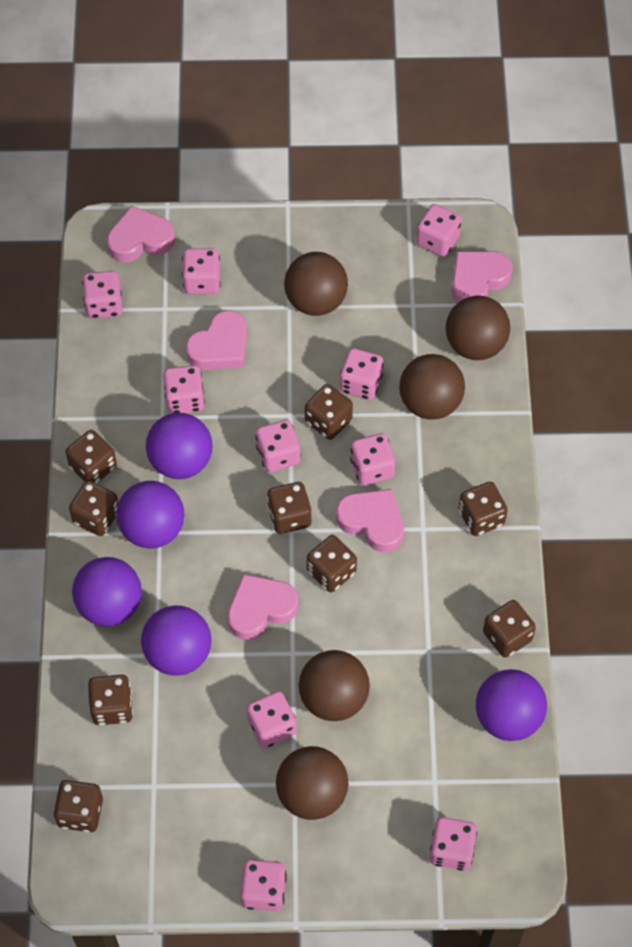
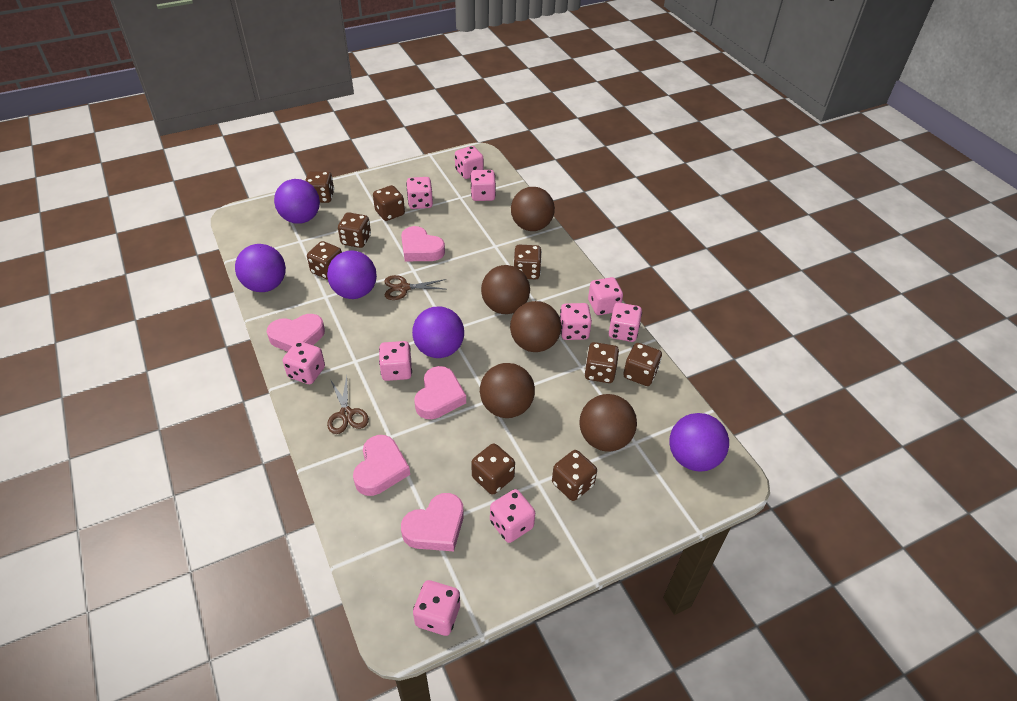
brown scissors: 0 -> 2

